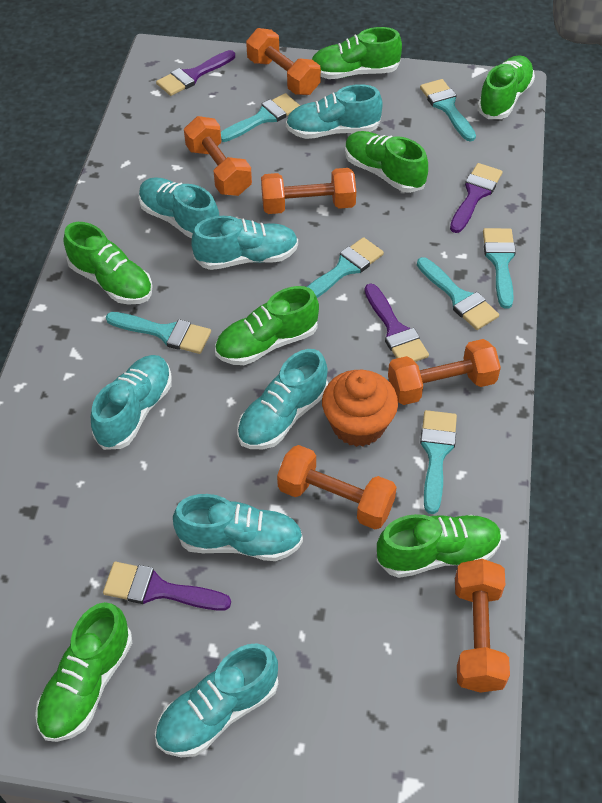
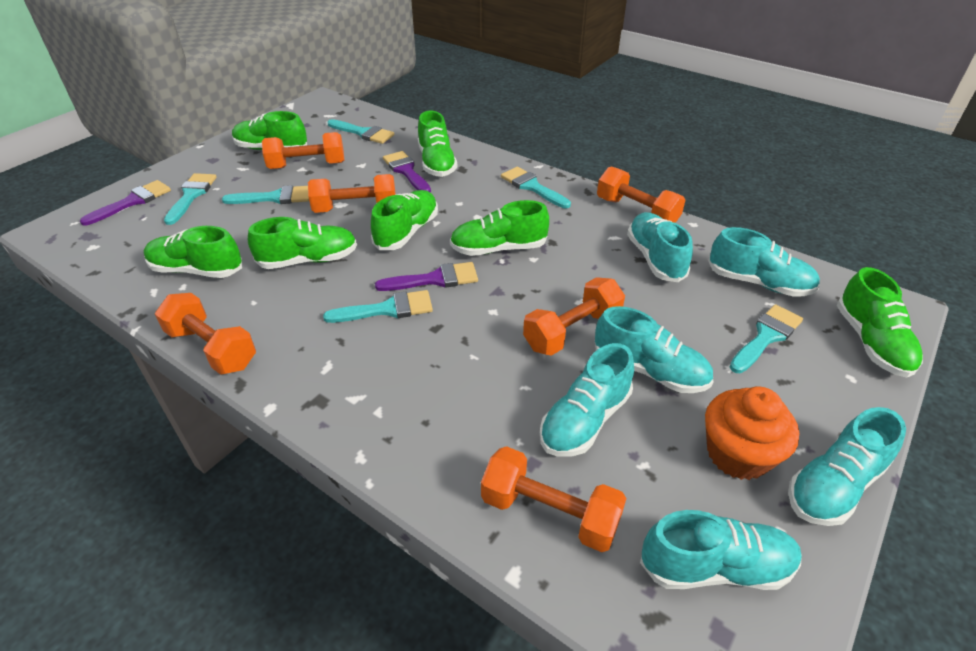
purple brush: 4 -> 3
turquoise brush: 7 -> 6
turquoise shoe: 7 -> 6

